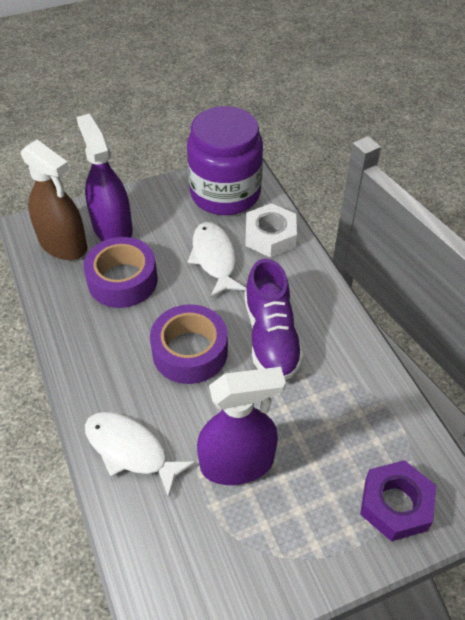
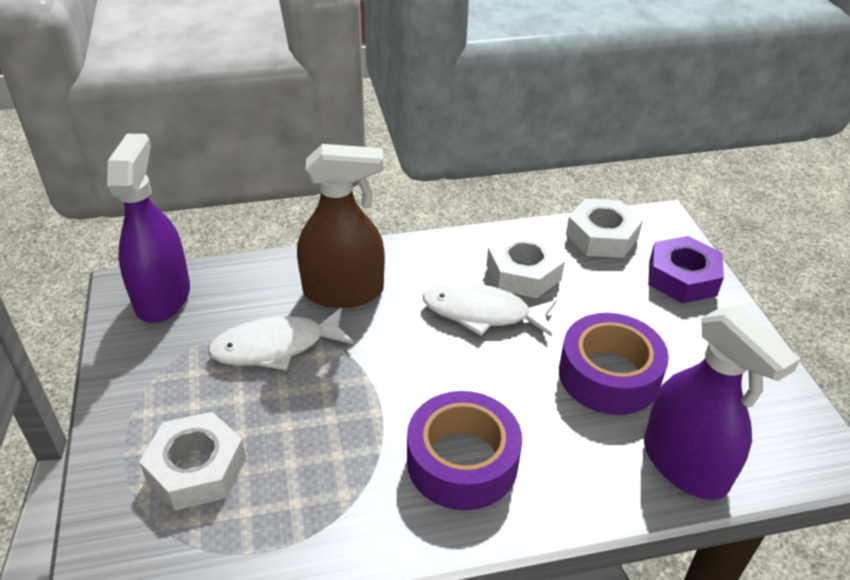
purple jar: 1 -> 0
purple shoe: 1 -> 0
white nut: 1 -> 3

